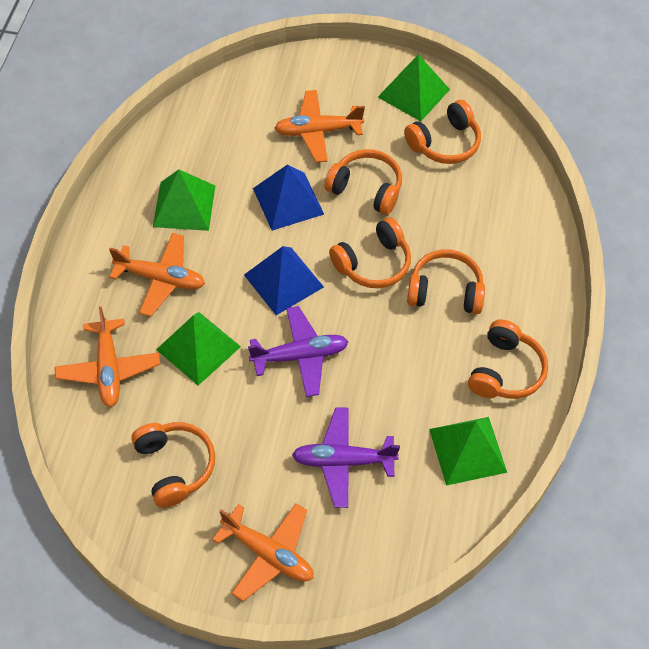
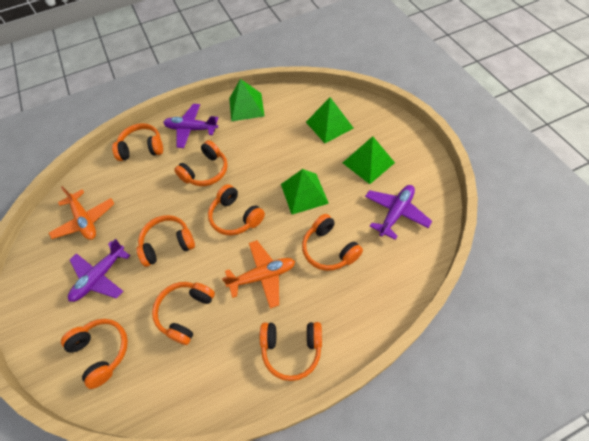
blue pyramid: 2 -> 0
orange headphones: 6 -> 8
orange plane: 4 -> 2
purple plane: 2 -> 3

